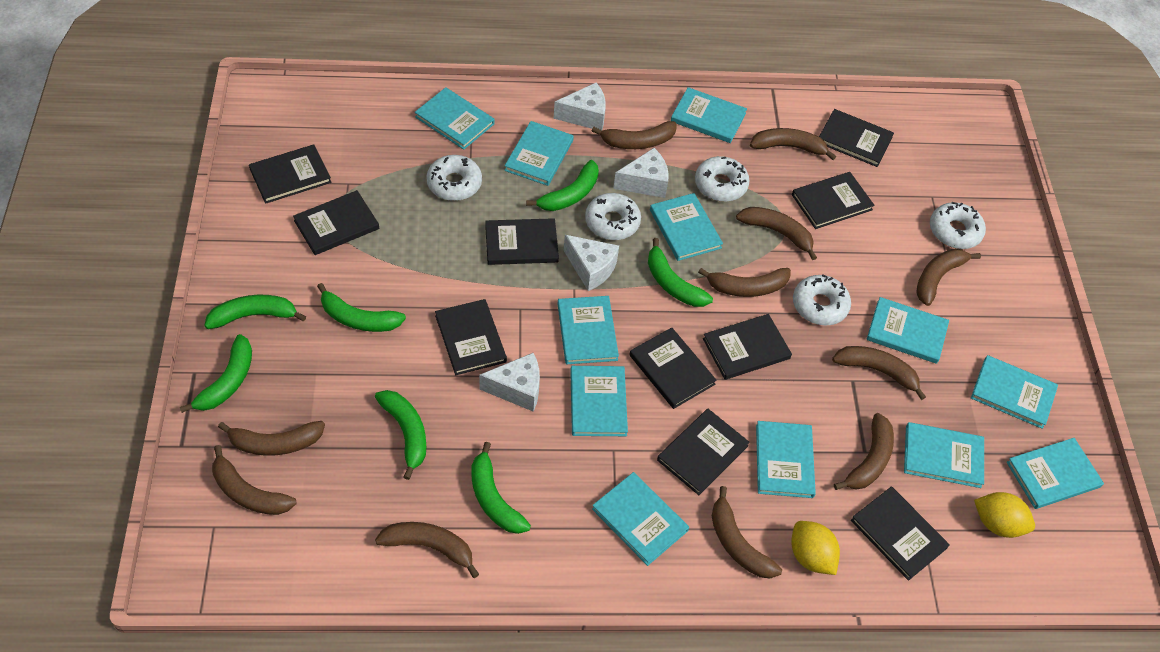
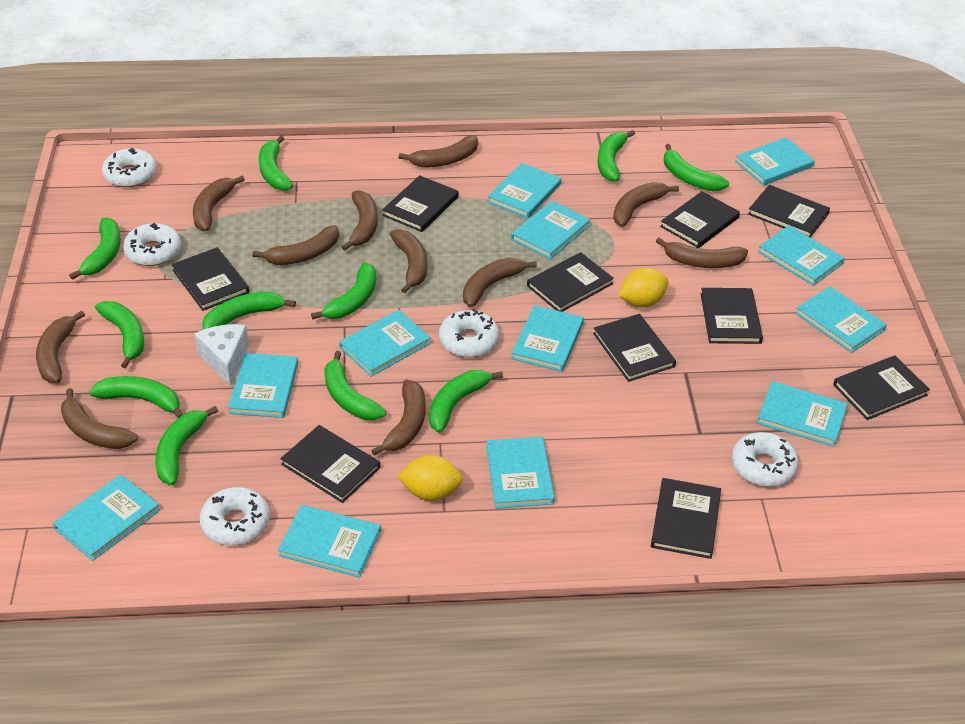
green banana: 7 -> 11
white cheese: 4 -> 1

